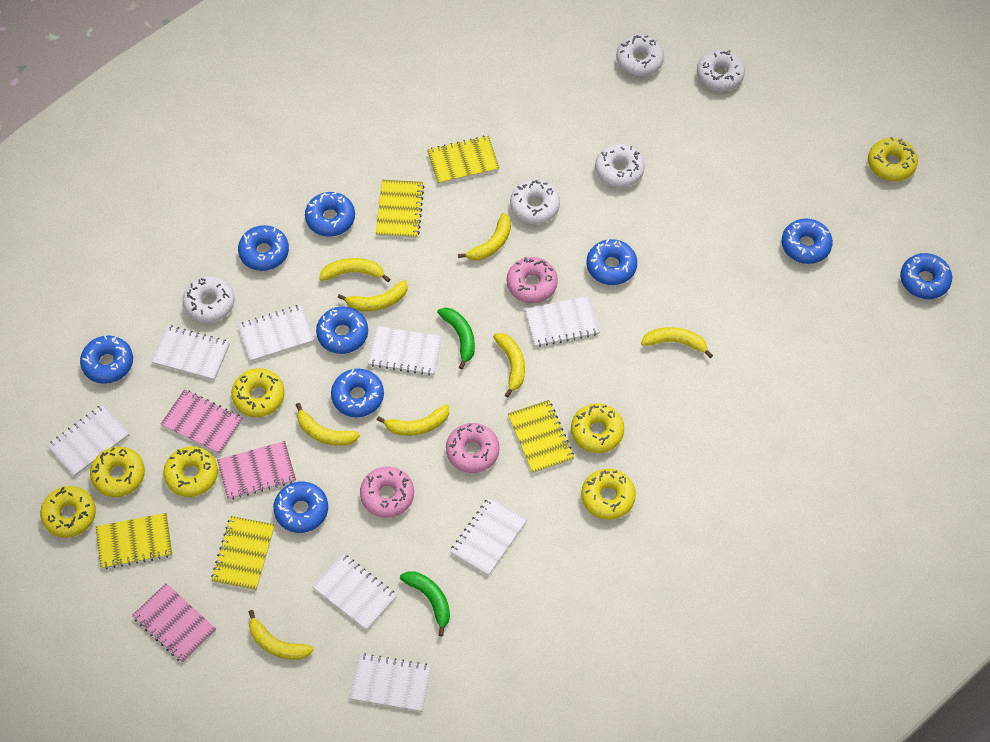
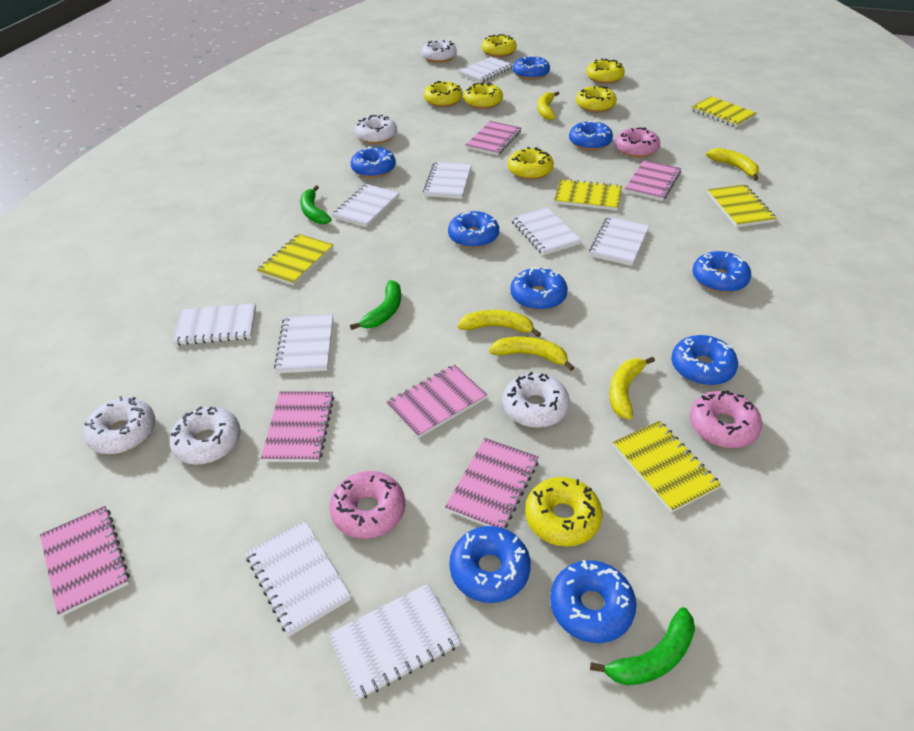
green banana: 2 -> 3
pink notebook: 3 -> 6
white notebook: 8 -> 9
yellow banana: 8 -> 5

